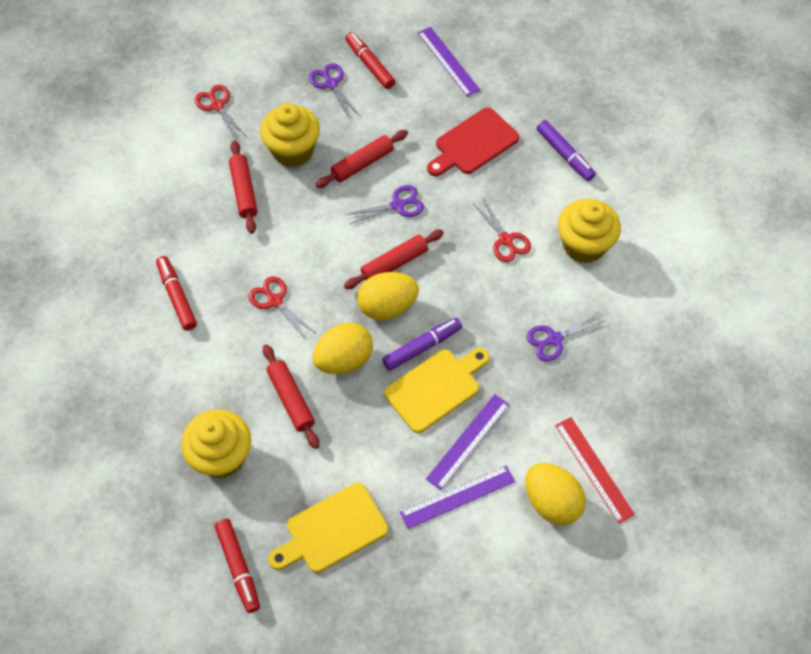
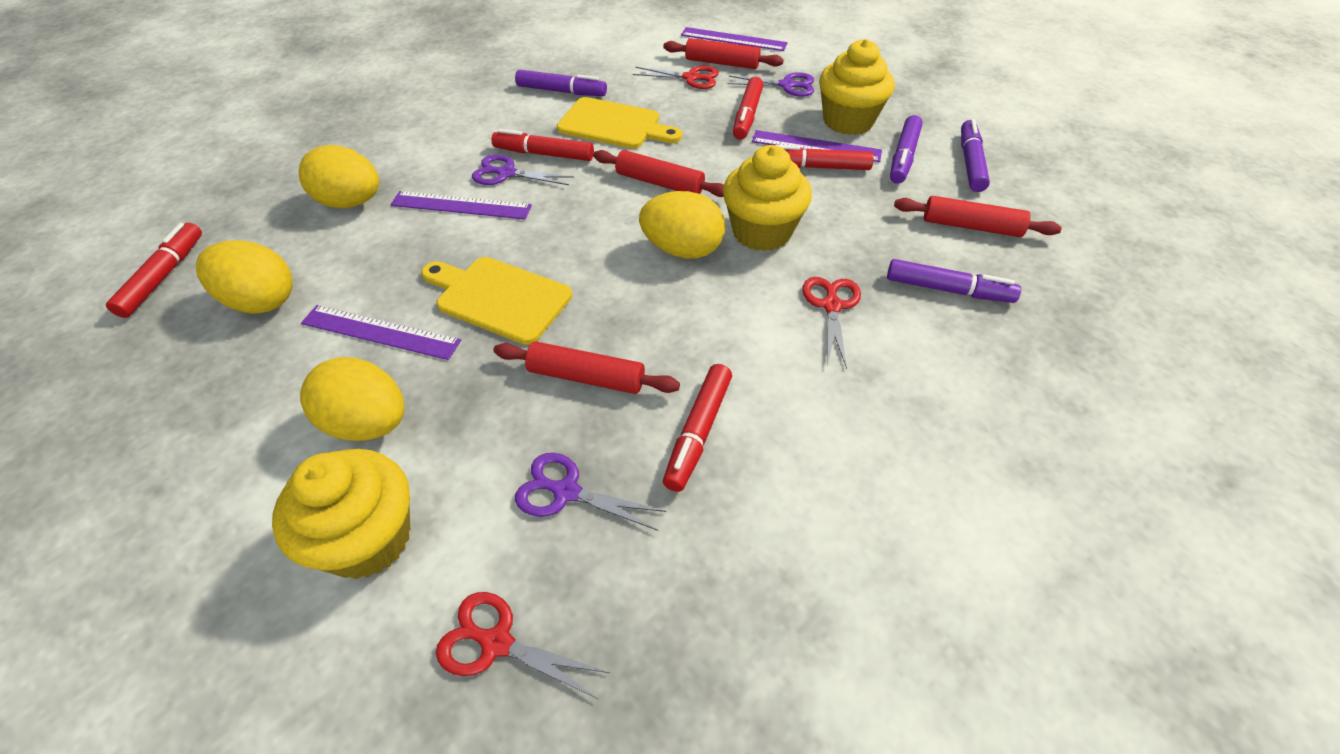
purple marker: 2 -> 4
purple ruler: 3 -> 4
red cutting board: 1 -> 0
red marker: 3 -> 5
red ruler: 1 -> 0
yellow egg: 3 -> 4

